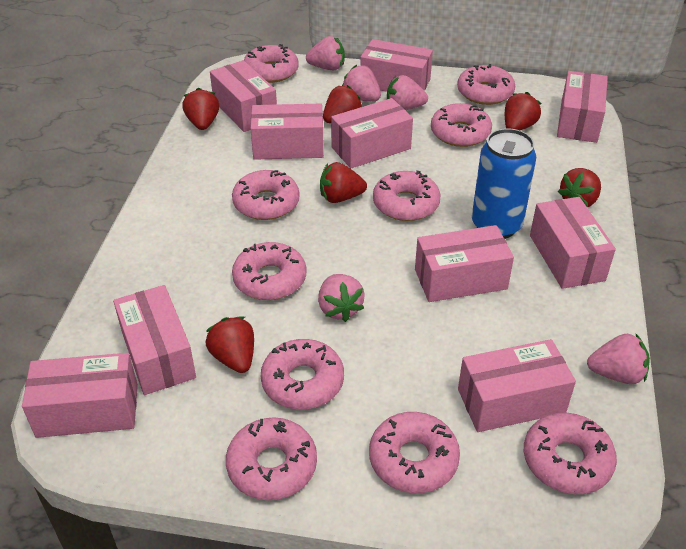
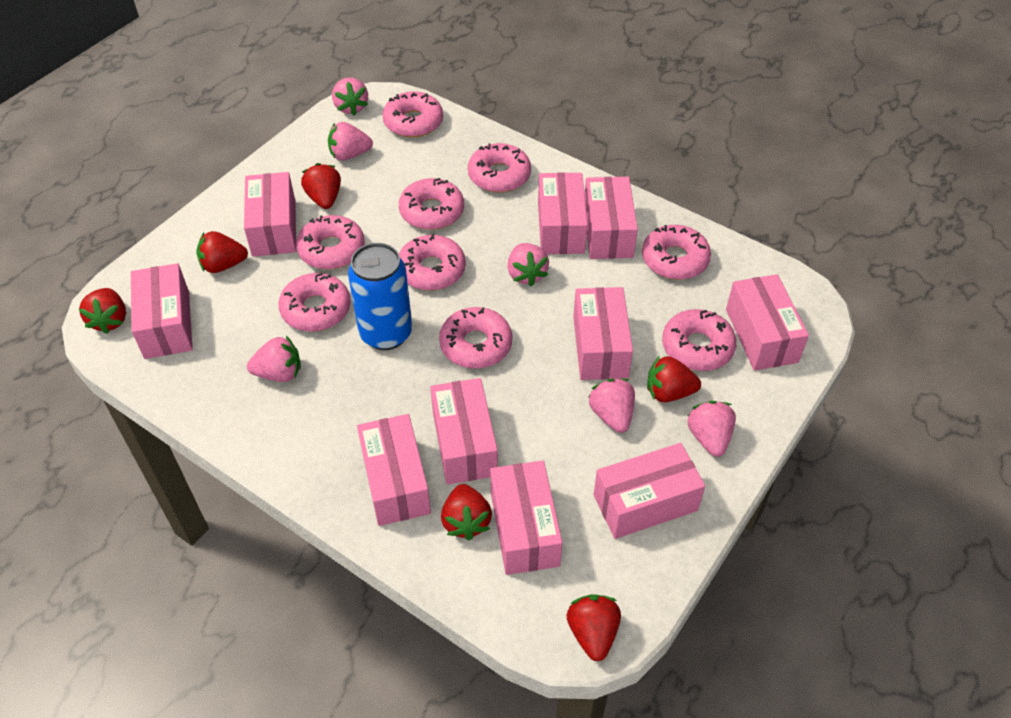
pink donut: 10 -> 9
pink strawberry: 5 -> 6

